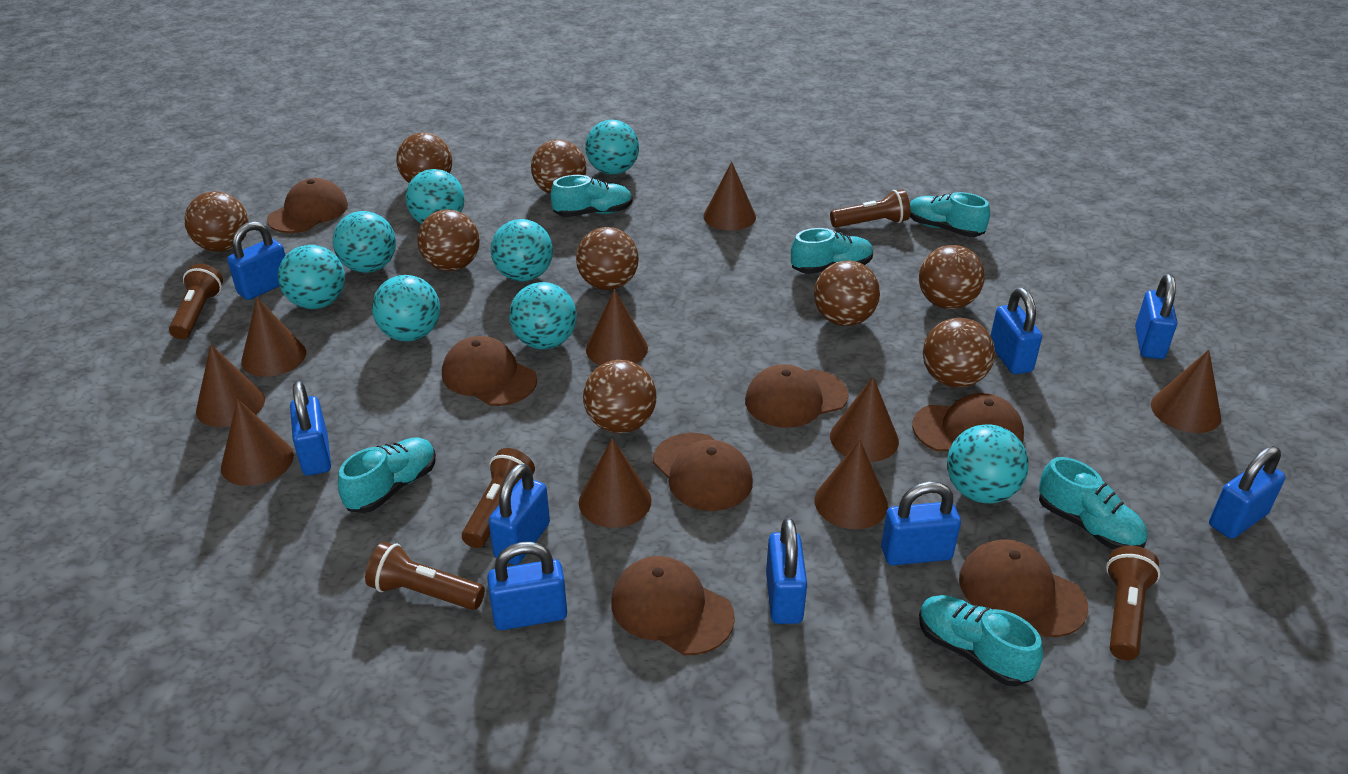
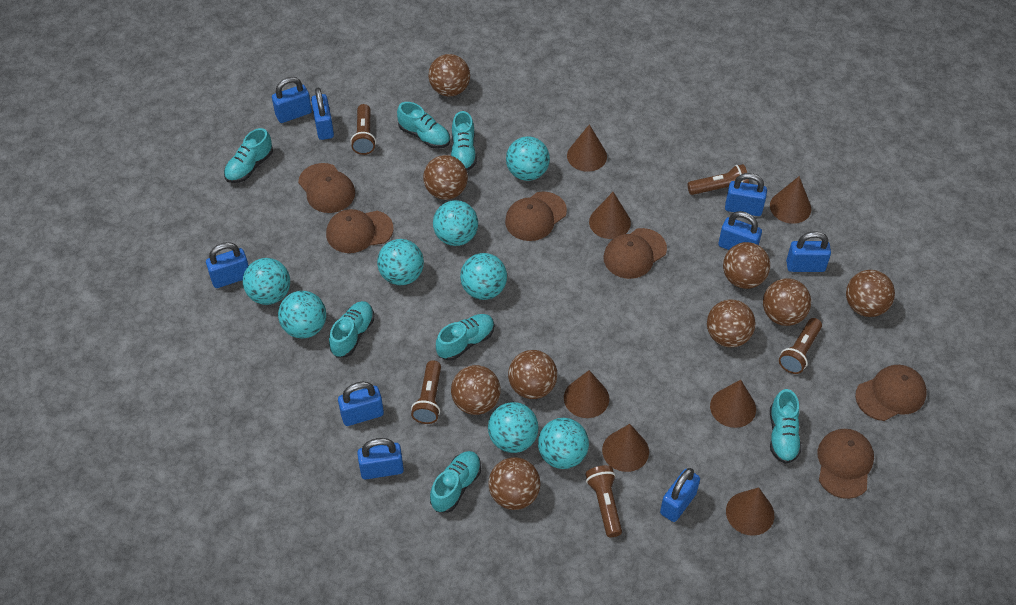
brown cap: 7 -> 6
brown cone: 9 -> 7
turquoise shoe: 6 -> 7

